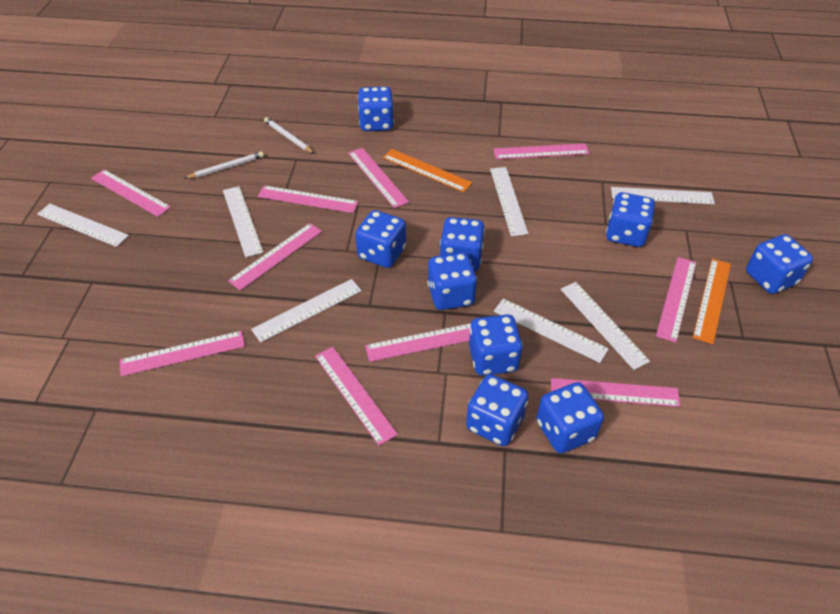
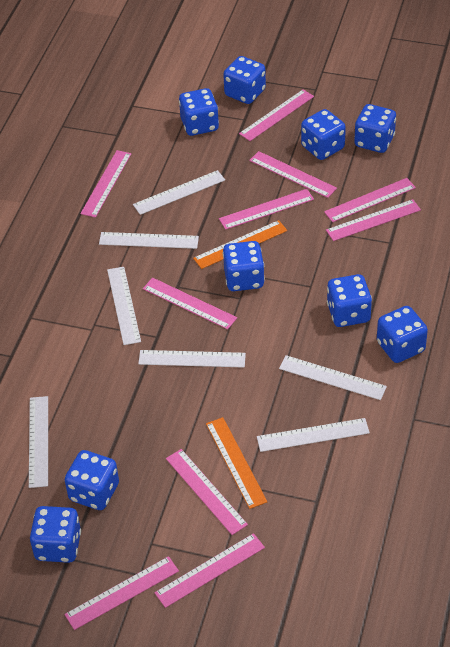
white pencil: 2 -> 0

